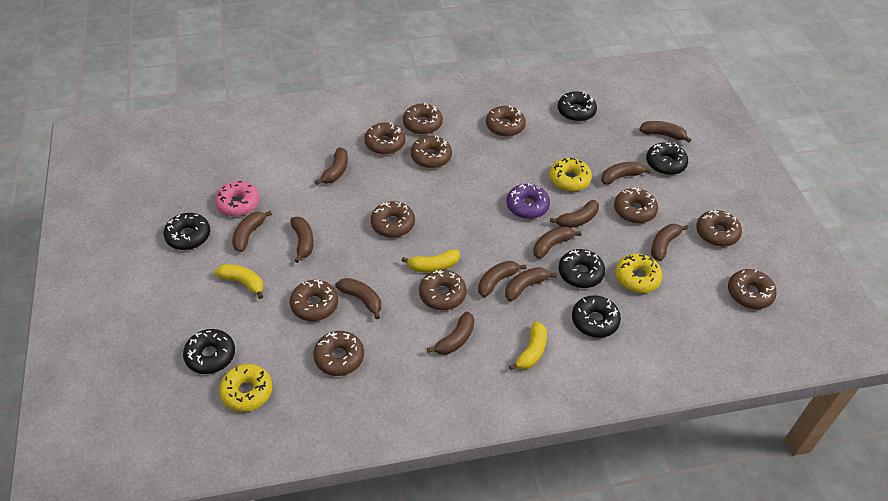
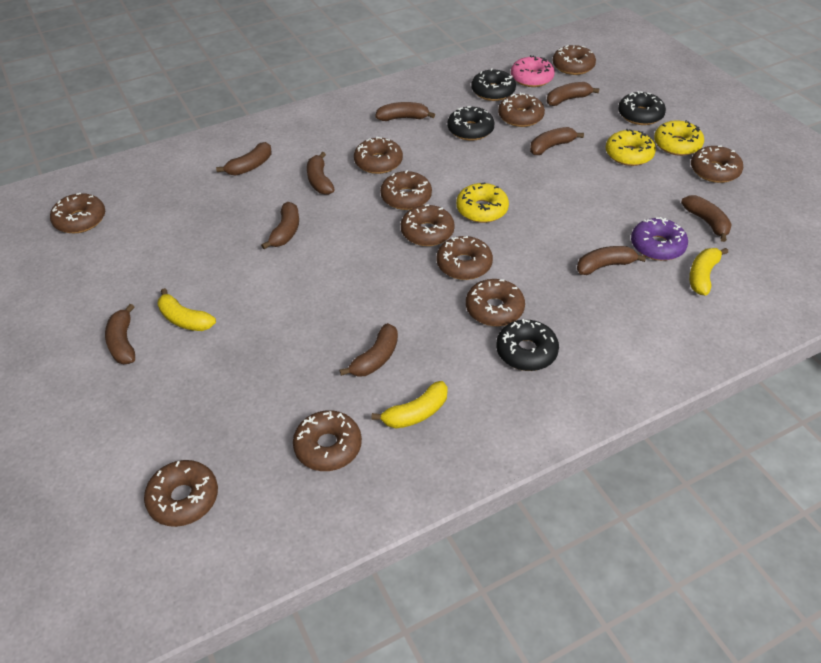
black donut: 6 -> 4
brown banana: 12 -> 10

